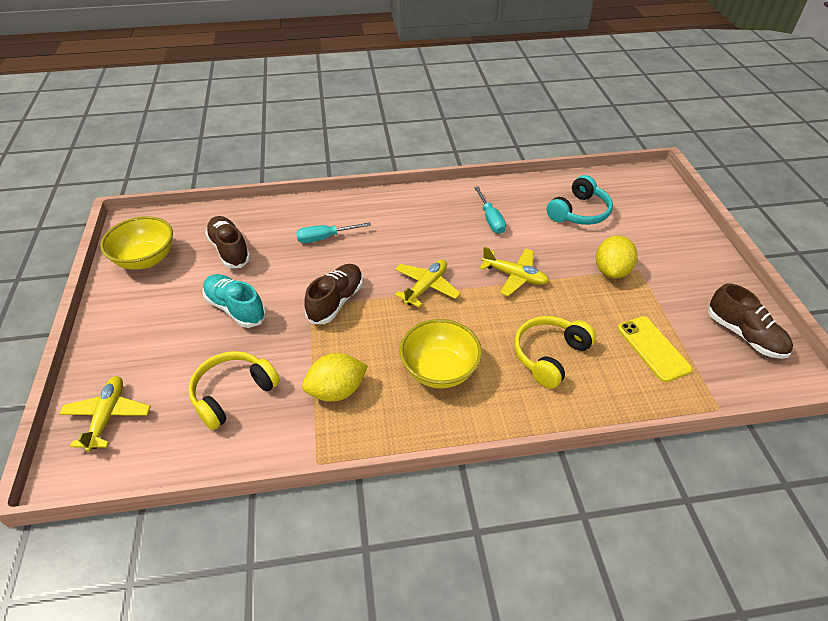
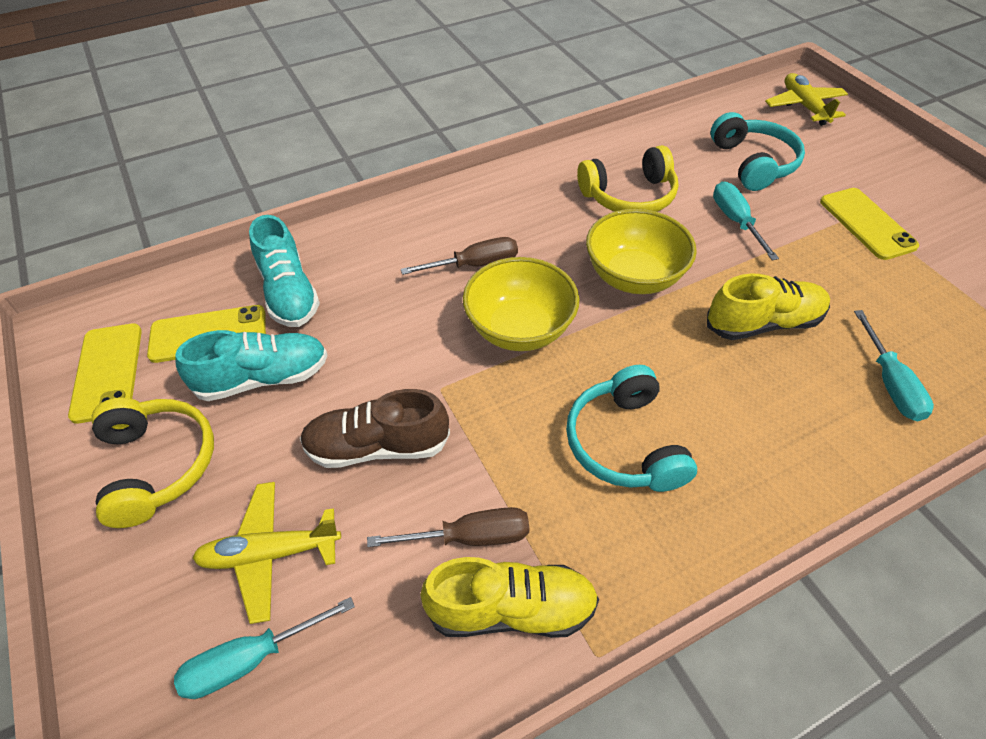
brown screwdriver: 0 -> 2
brown shoe: 3 -> 1
turquoise headphones: 1 -> 2
turquoise screwdriver: 2 -> 3
turquoise shoe: 1 -> 2
yellow lemon: 2 -> 0
yellow phone: 1 -> 3
yellow plane: 3 -> 2
yellow shoe: 0 -> 2

